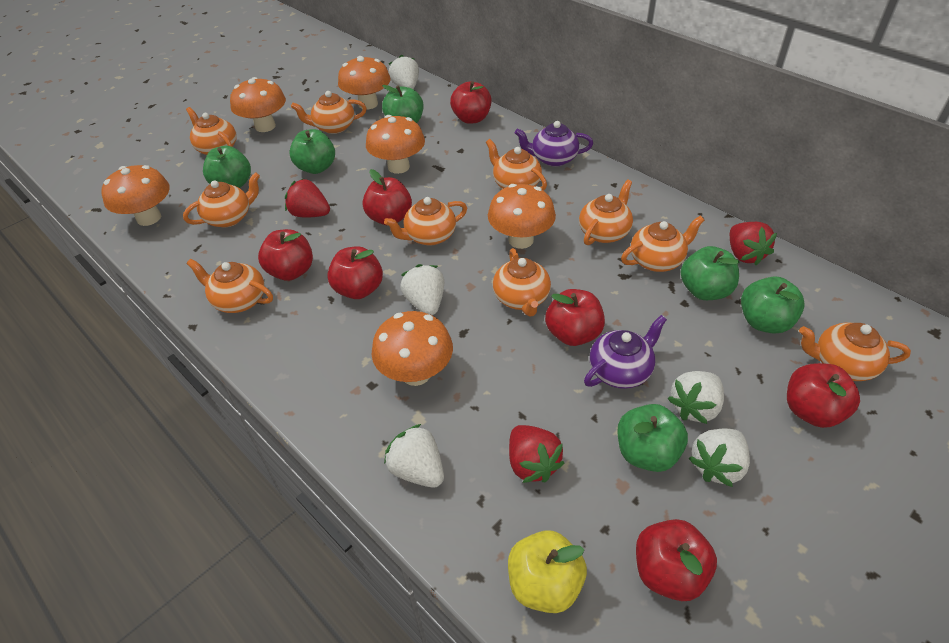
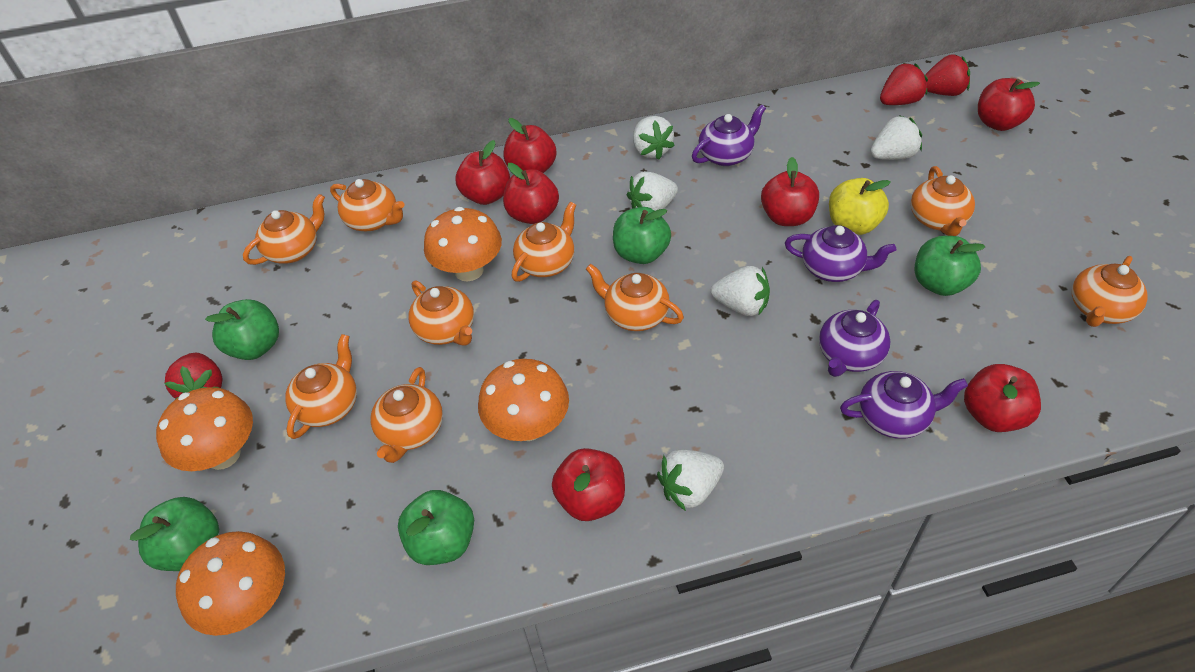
green apple: 6 -> 5
orange mushroom: 6 -> 4
orange teapot: 10 -> 9
purple teapot: 2 -> 4

